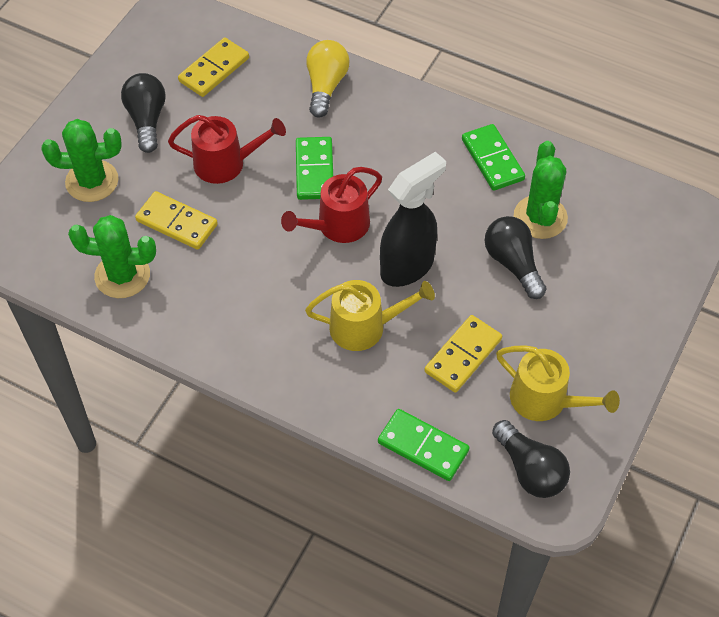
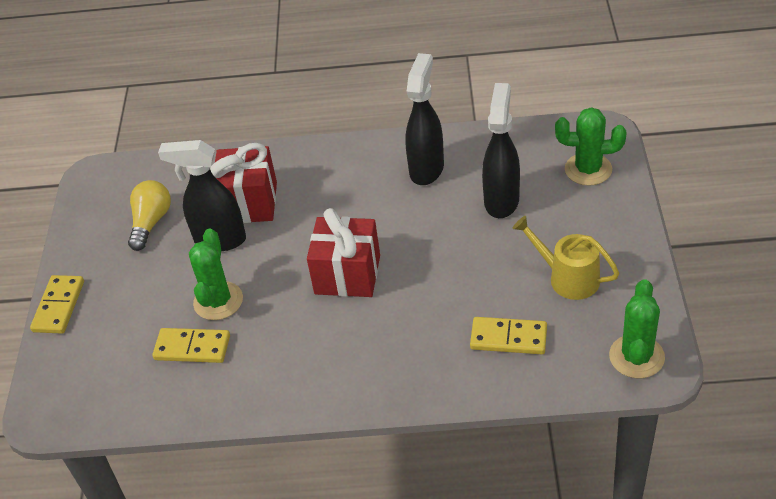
black light bulb: 3 -> 0
black spray bottle: 1 -> 3
green domino: 3 -> 0
red gift: 0 -> 2
red watering can: 2 -> 0
yellow watering can: 2 -> 1

